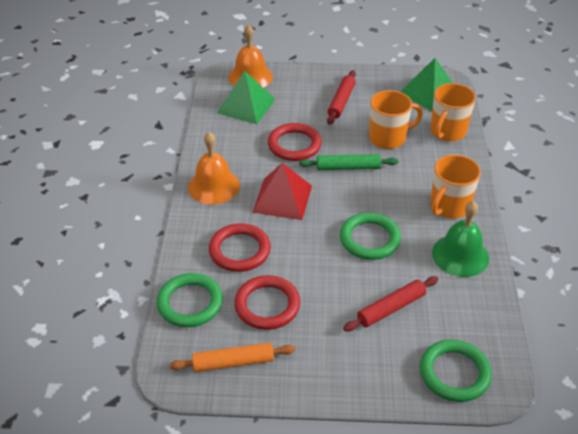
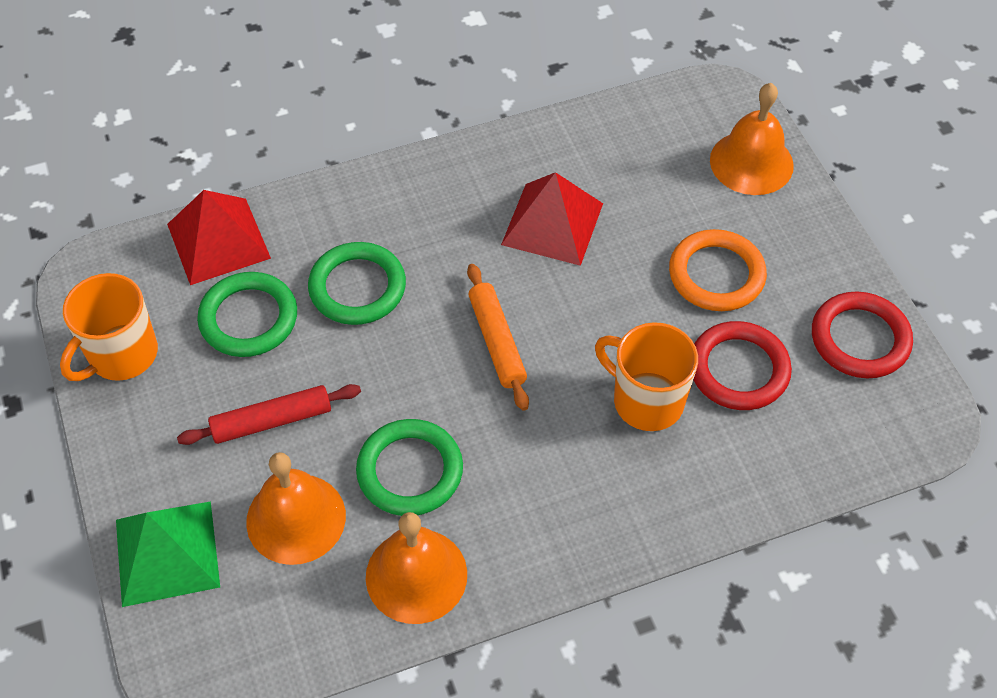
green bell: 1 -> 0
green pyramid: 2 -> 1
green rolling pin: 1 -> 0
orange bell: 2 -> 3
orange mug: 3 -> 2
orange ring: 0 -> 1
red pyramid: 1 -> 2
red ring: 3 -> 2
red rolling pin: 2 -> 1

